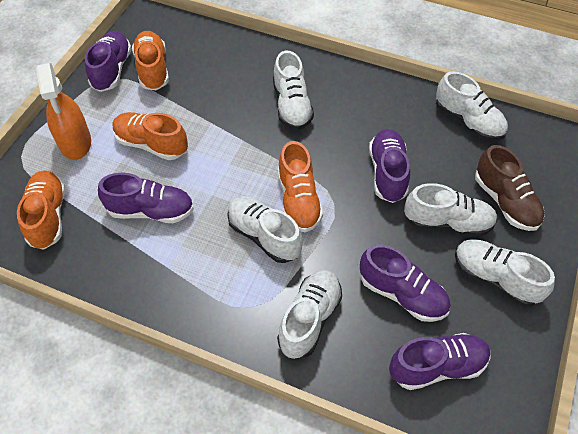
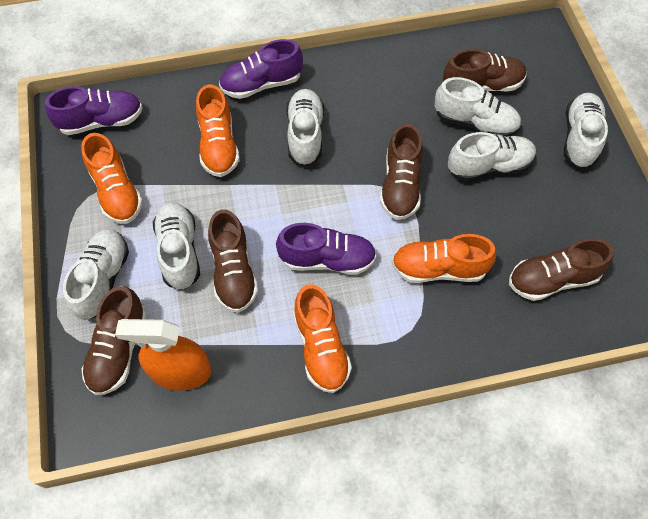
brown shoe: 1 -> 5
purple shoe: 5 -> 3

